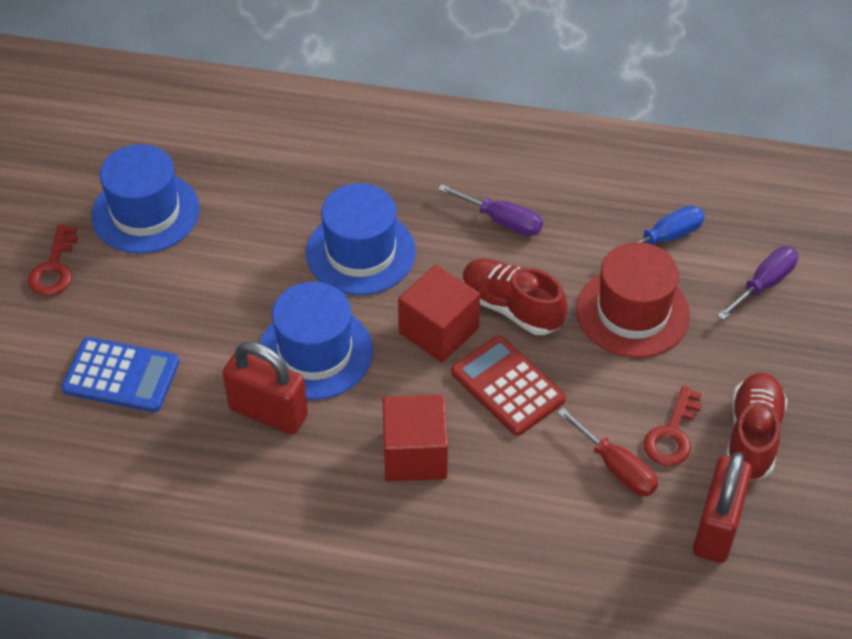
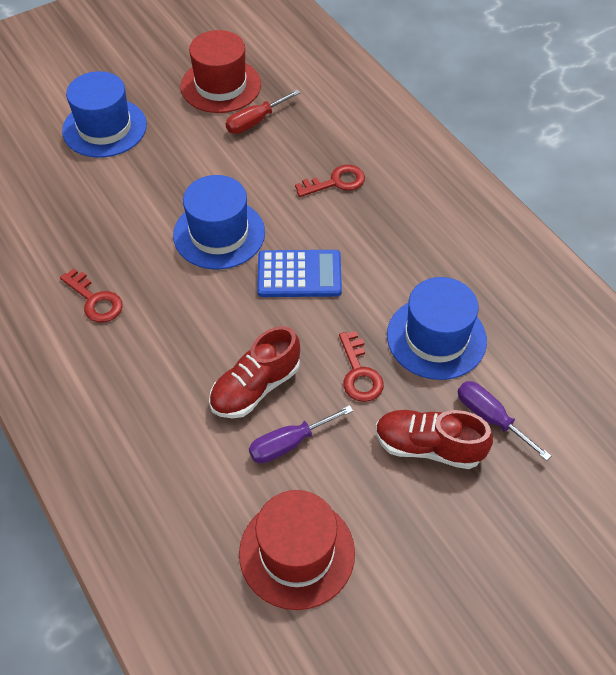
blue screwdriver: 1 -> 0
red calculator: 1 -> 0
red cube: 2 -> 0
red hat: 1 -> 2
red key: 2 -> 3
red padlock: 2 -> 0

